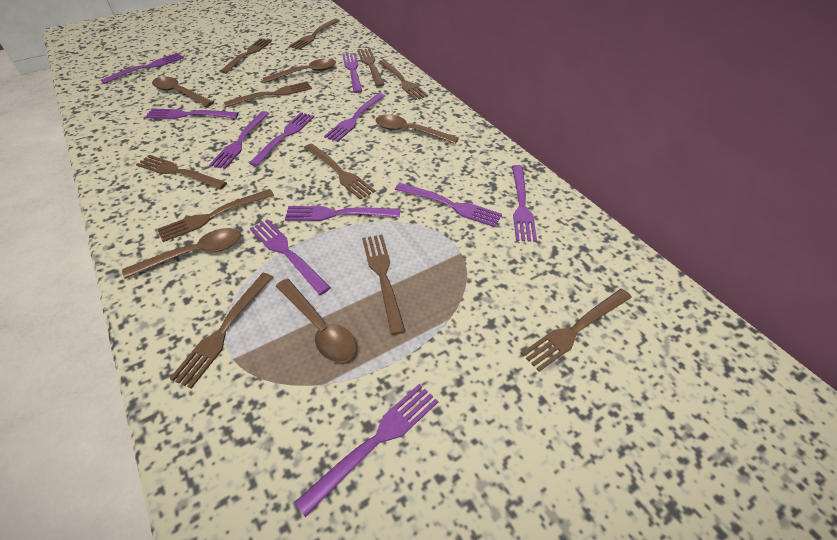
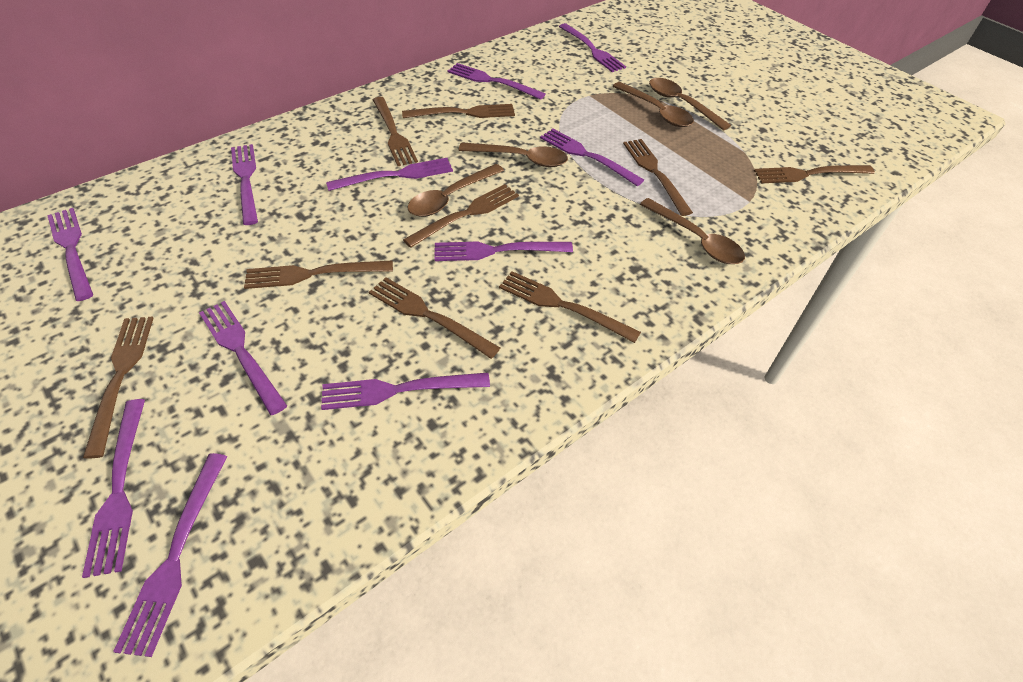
brown fork: 11 -> 9

